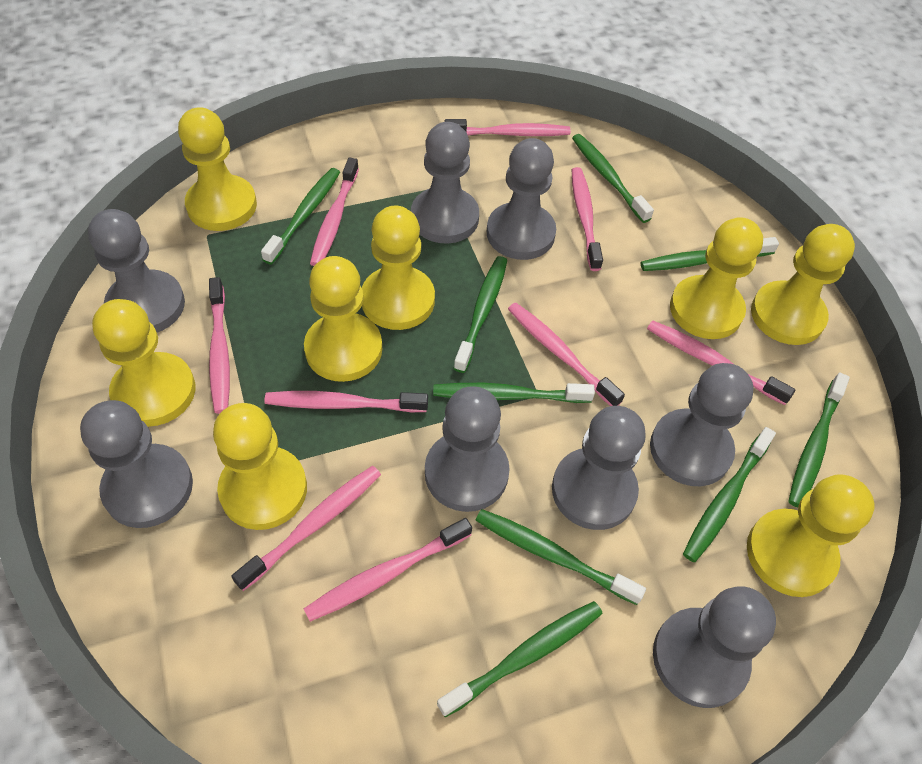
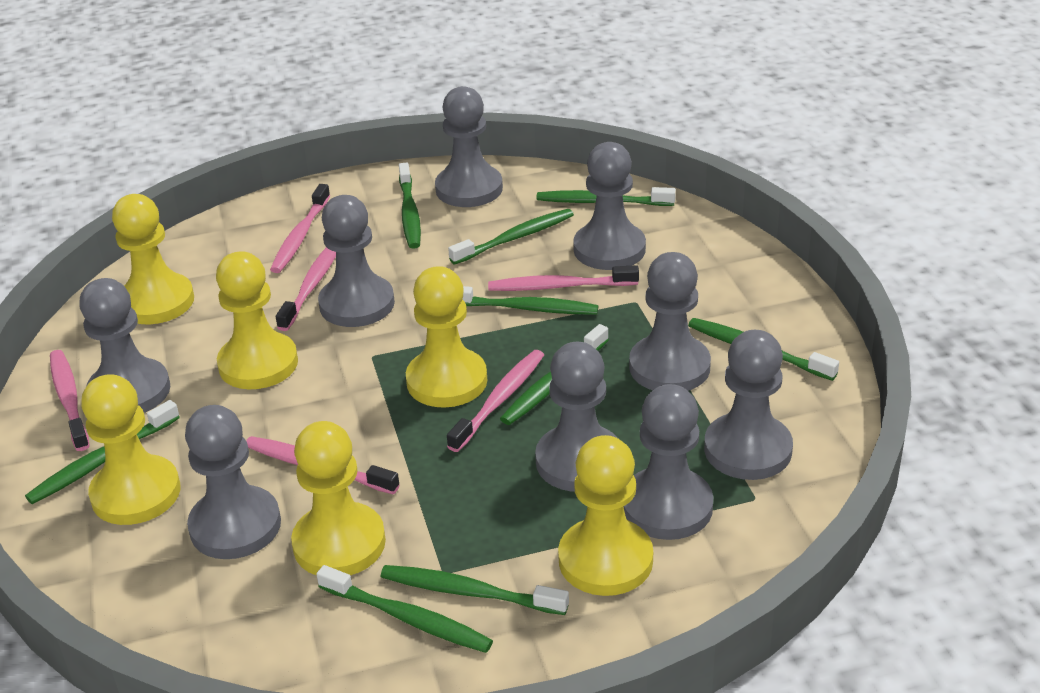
grey pawn: 8 -> 9
pink toothbrush: 9 -> 6
yellow pawn: 8 -> 6

